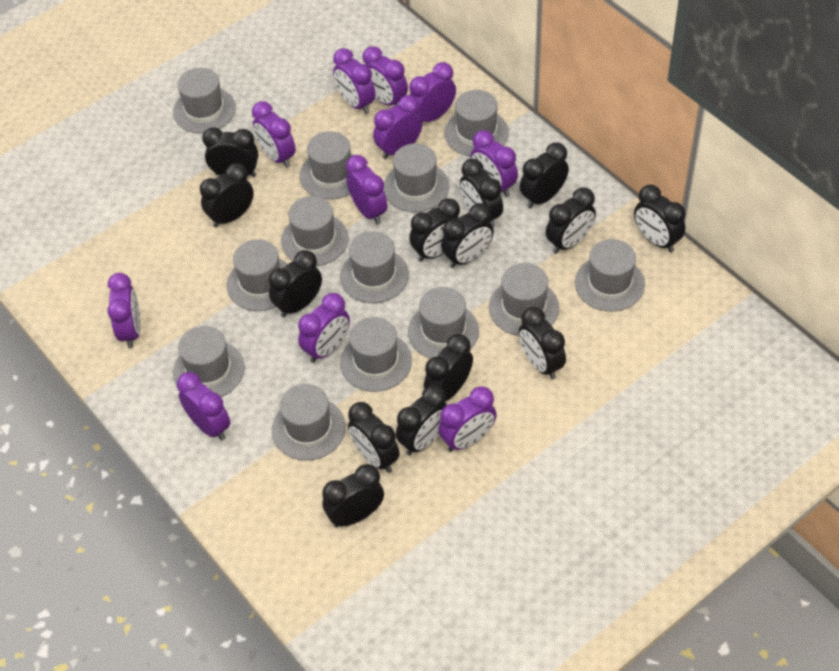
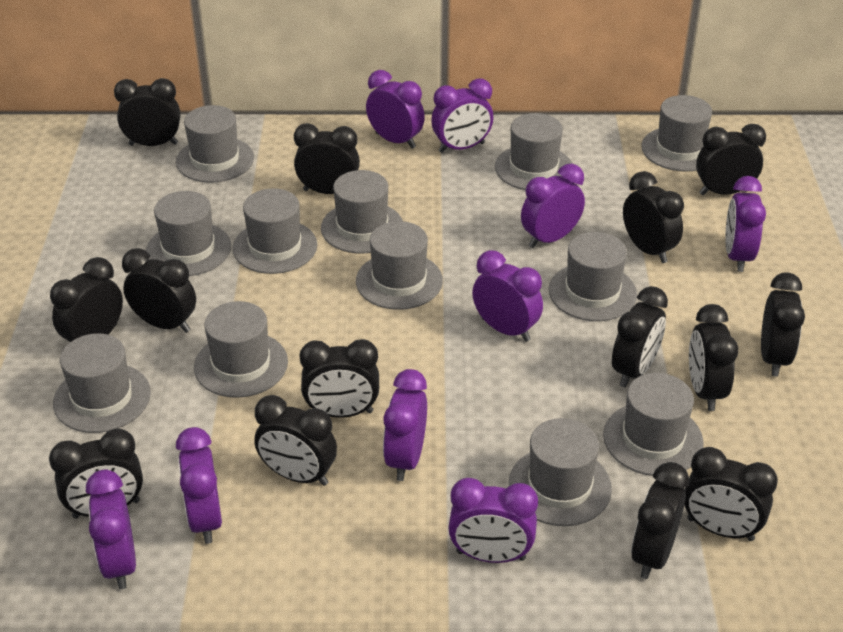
grey hat: 13 -> 12
purple clock: 11 -> 9

